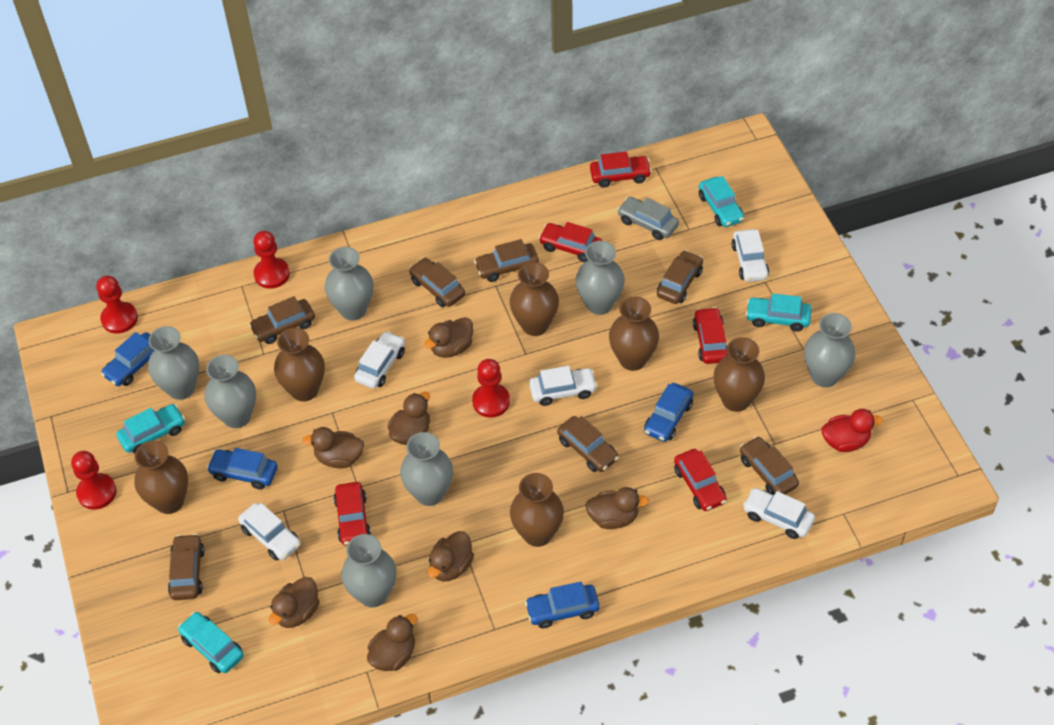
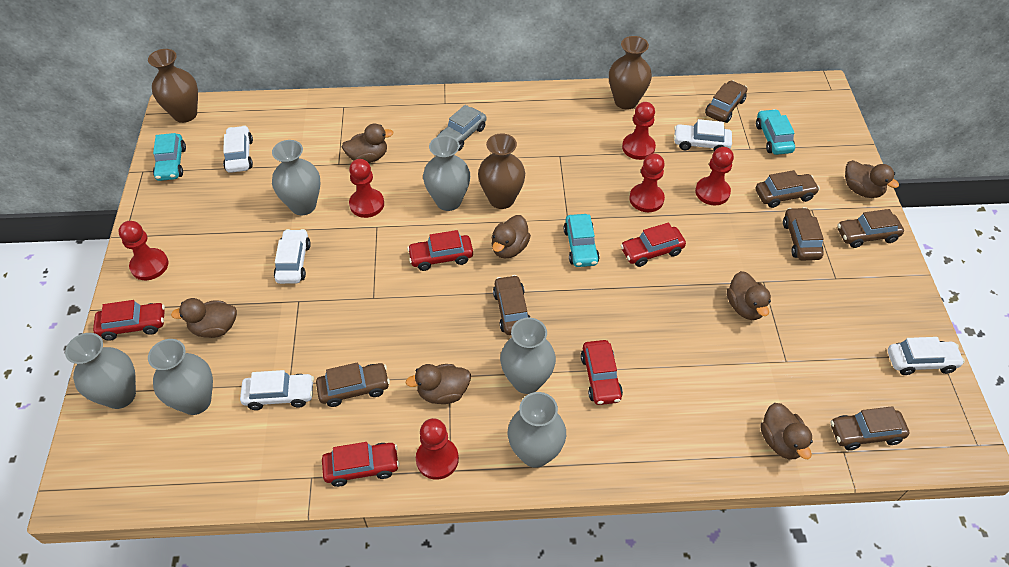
blue car: 4 -> 0
brown vase: 6 -> 3
grey vase: 7 -> 6
red duck: 1 -> 0
red pawn: 4 -> 6
turquoise car: 4 -> 3

